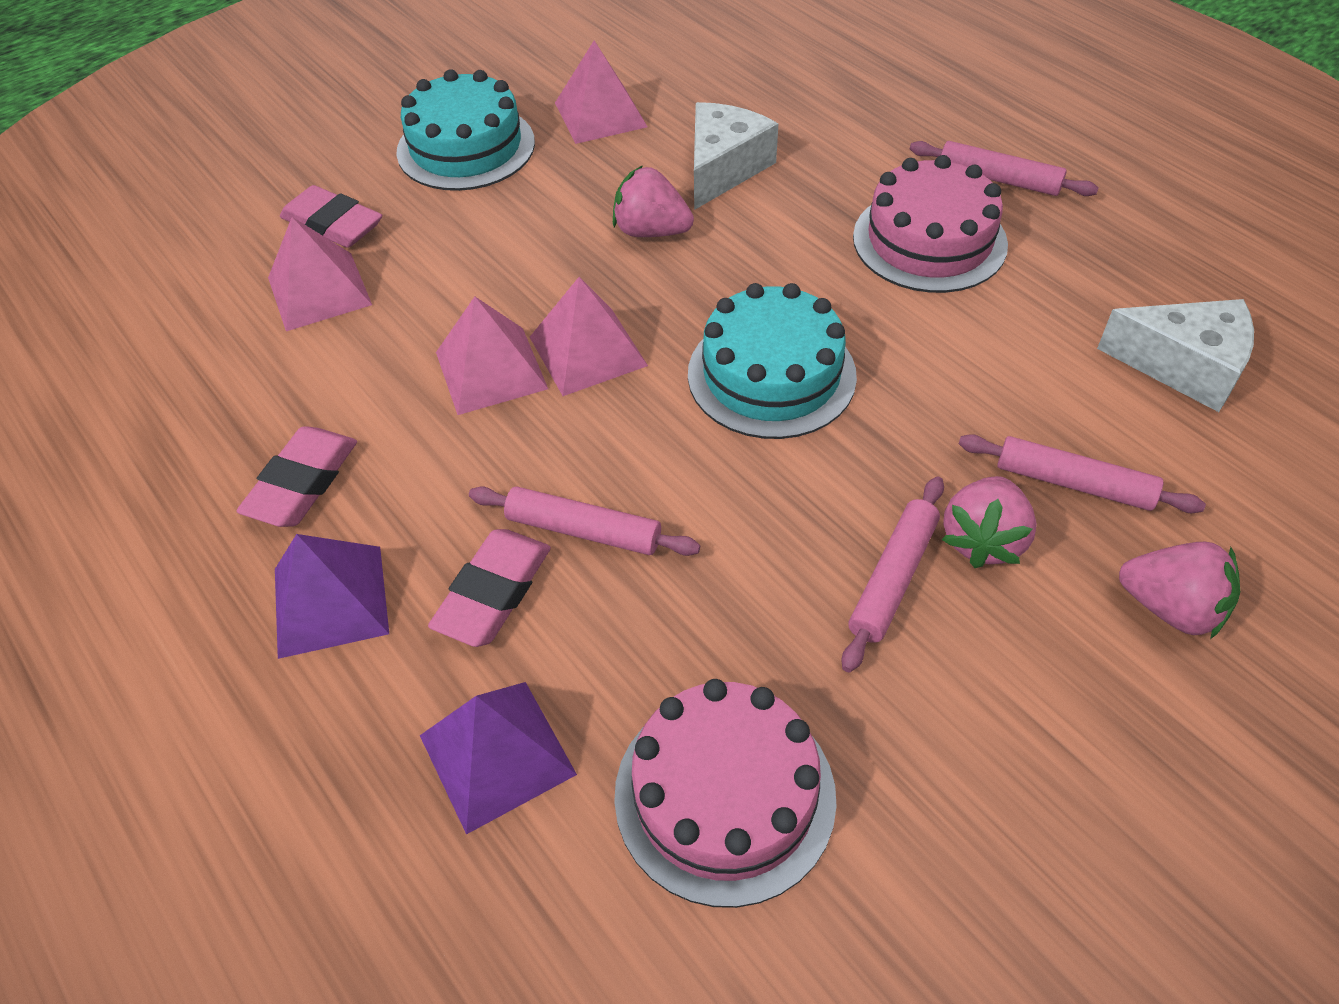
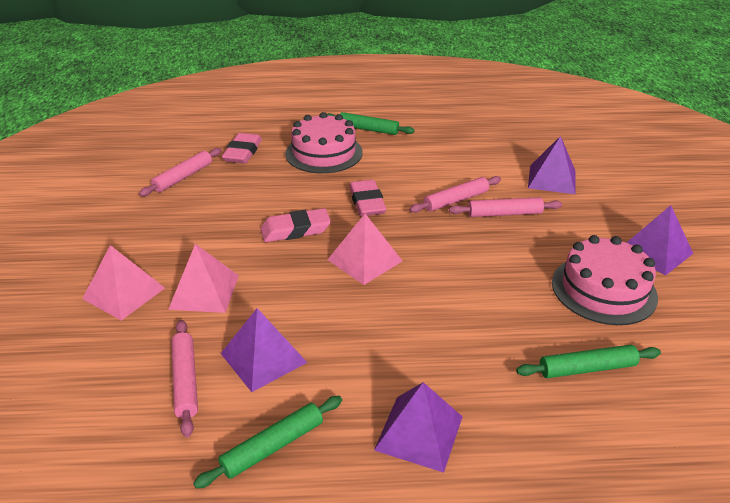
green rolling pin: 0 -> 3
pink pyramid: 4 -> 3
pink strawberry: 3 -> 0
purple pyramid: 2 -> 4
turquoise cake: 2 -> 0
white cheese: 2 -> 0

